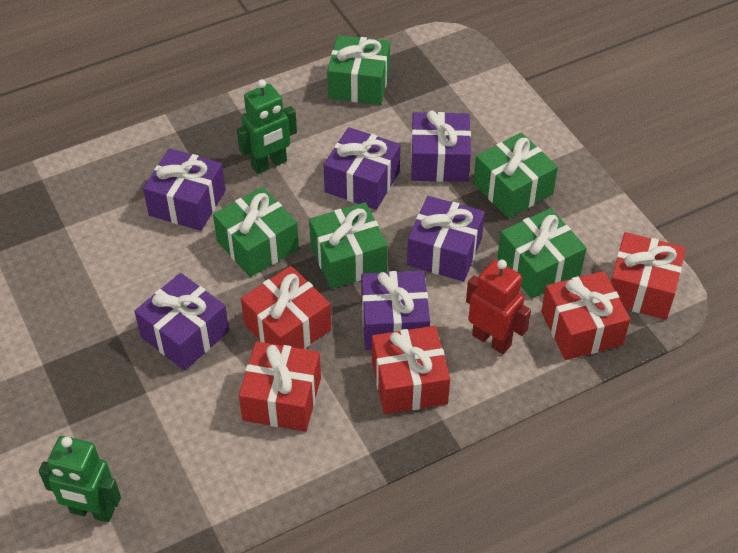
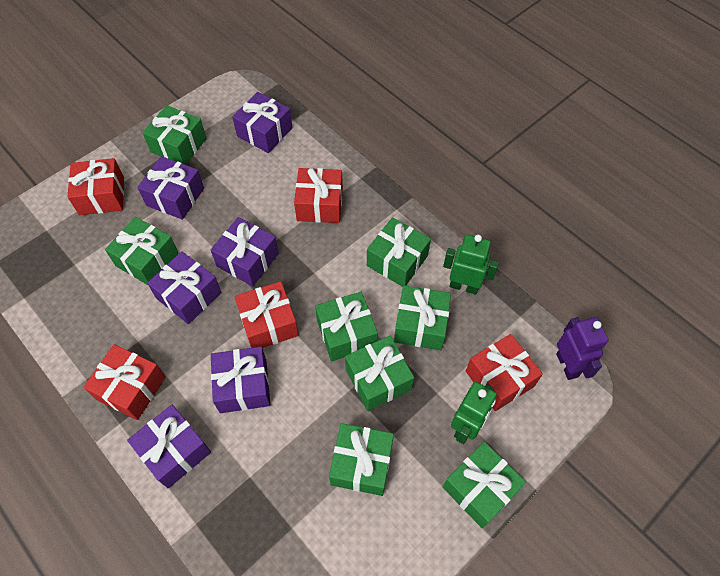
green gift: 5 -> 8
purple robot: 0 -> 1
red robot: 1 -> 0

